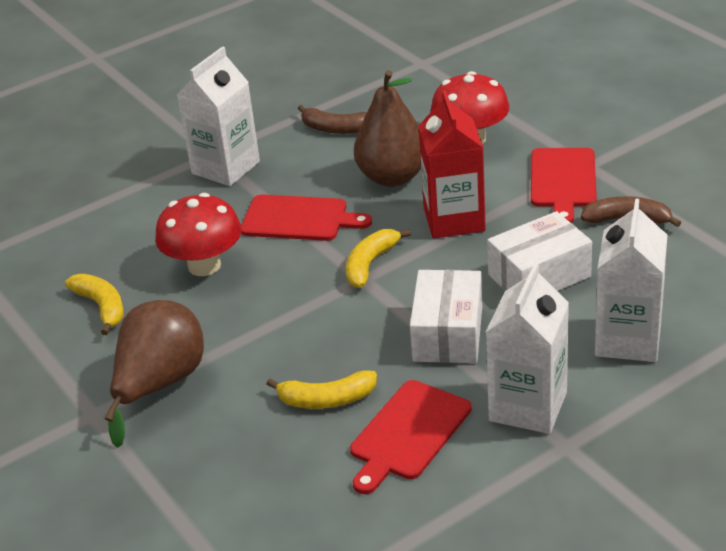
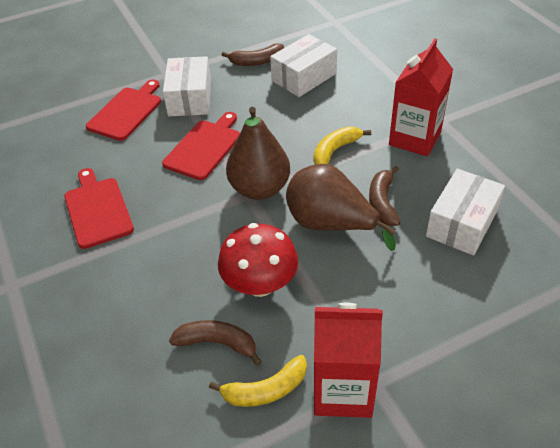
brown banana: 2 -> 3
red carton: 1 -> 2
red mushroom: 2 -> 1
white box: 2 -> 3
white carton: 3 -> 0
yellow banana: 3 -> 2

